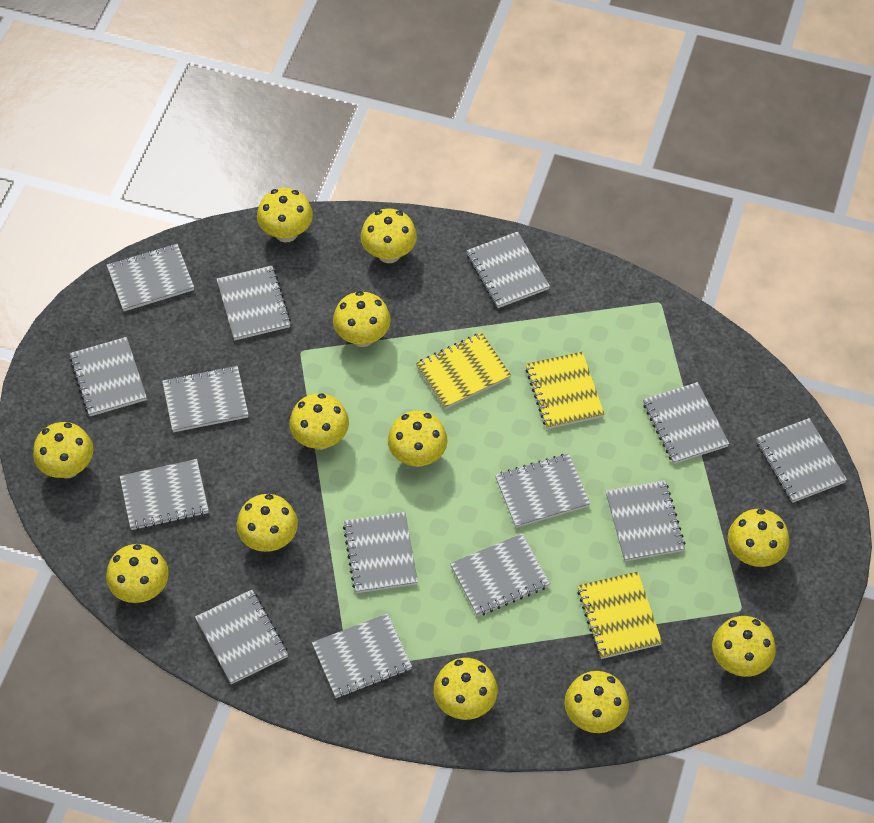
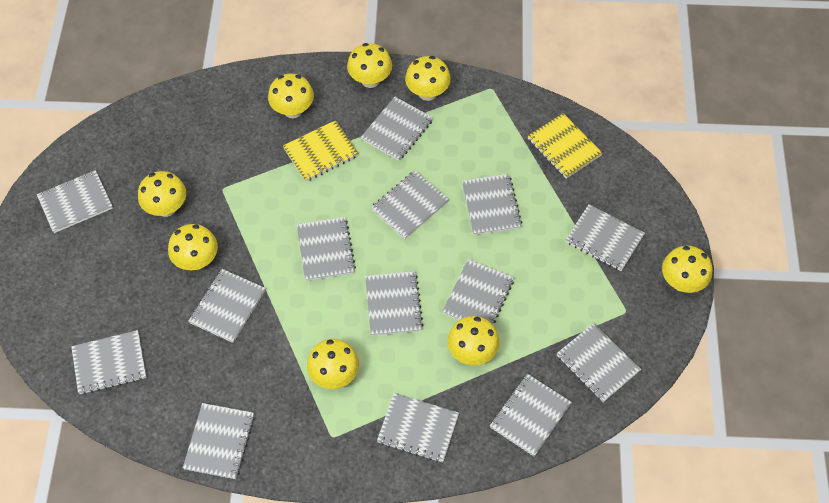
yellow mushroom: 12 -> 8
yellow notebook: 3 -> 2

